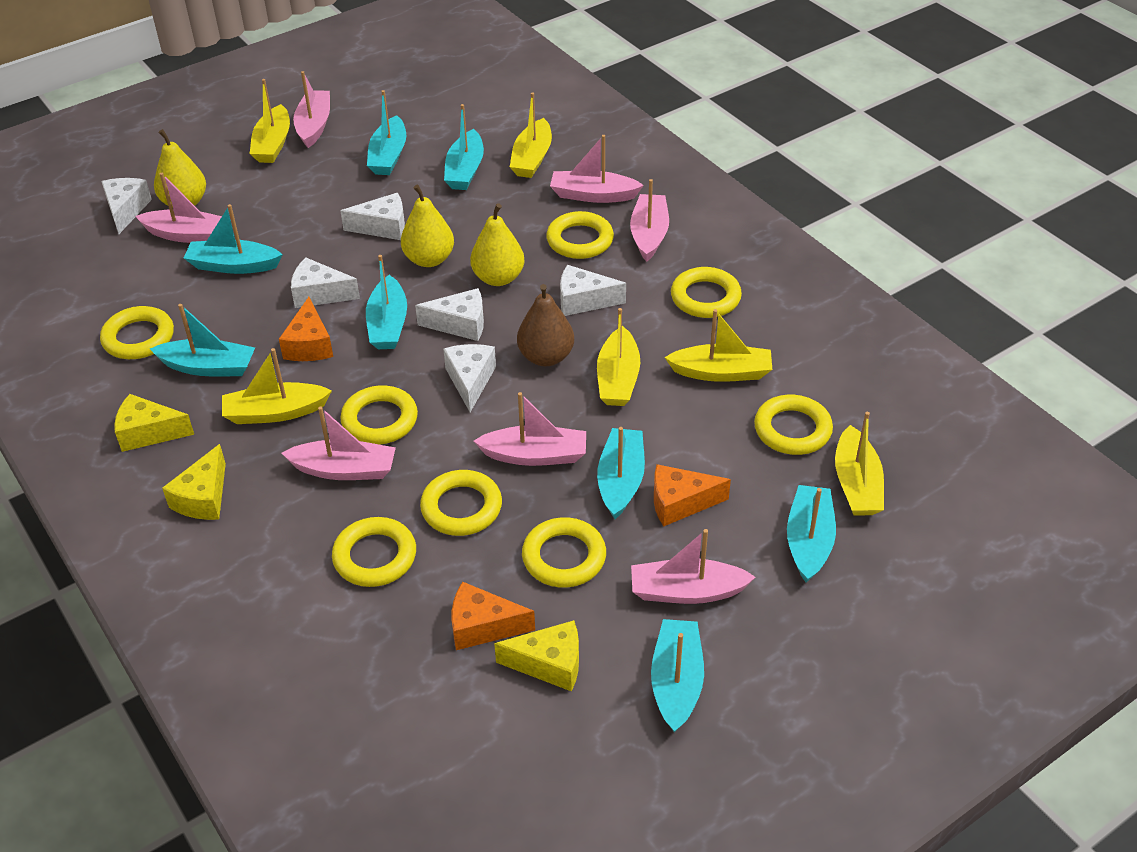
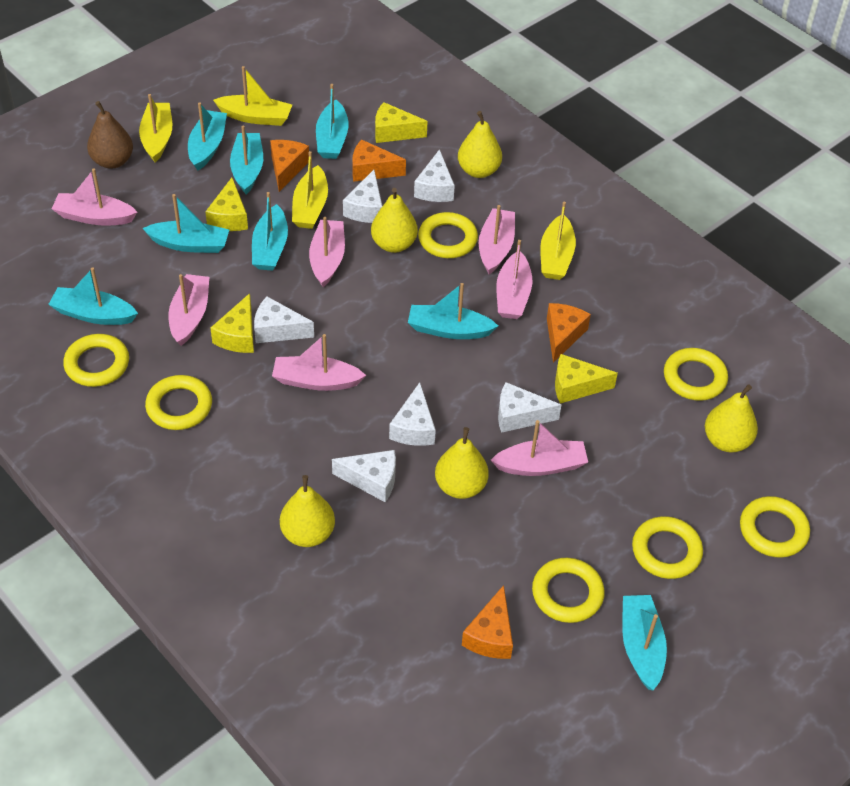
orange cheese: 3 -> 4
yellow boat: 6 -> 4
yellow cheese: 3 -> 4
yellow pear: 3 -> 5
yellow ring: 8 -> 7

